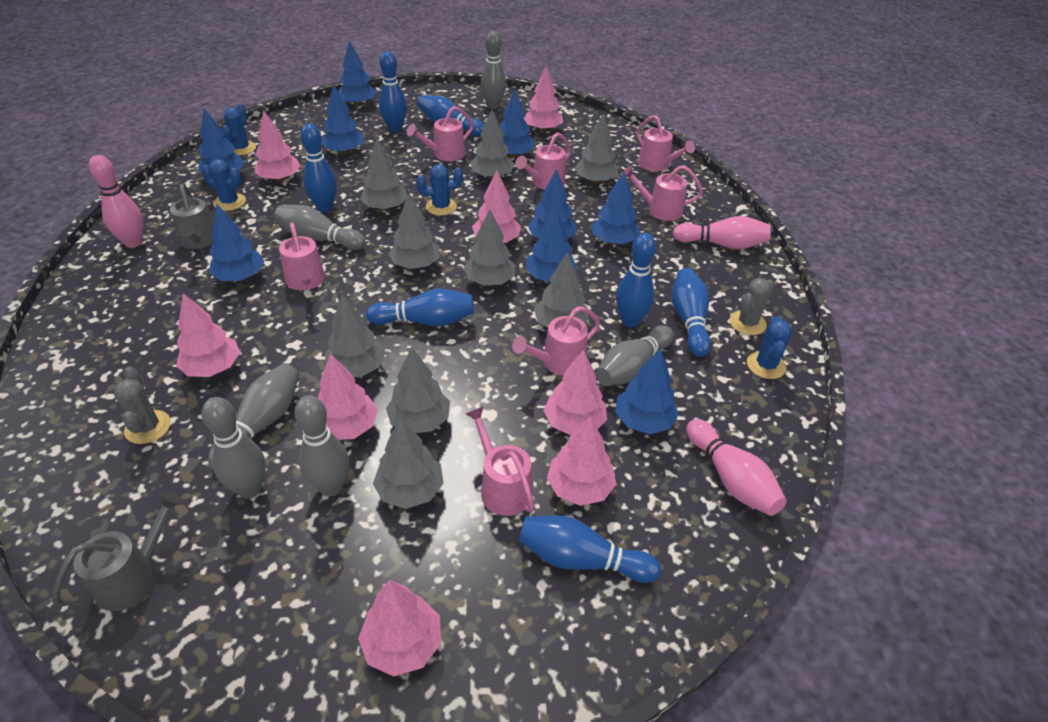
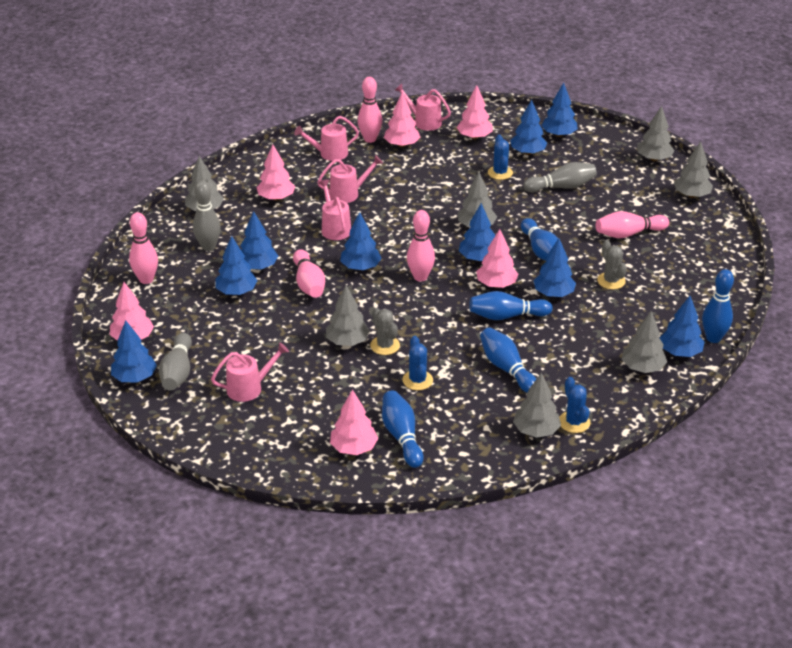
blue bowling pin: 7 -> 5
blue cactus: 4 -> 3
grey bowling pin: 6 -> 3
grey tree: 9 -> 7
grey watering can: 2 -> 0
pink bowling pin: 3 -> 5
pink tree: 8 -> 6
pink watering can: 7 -> 5

